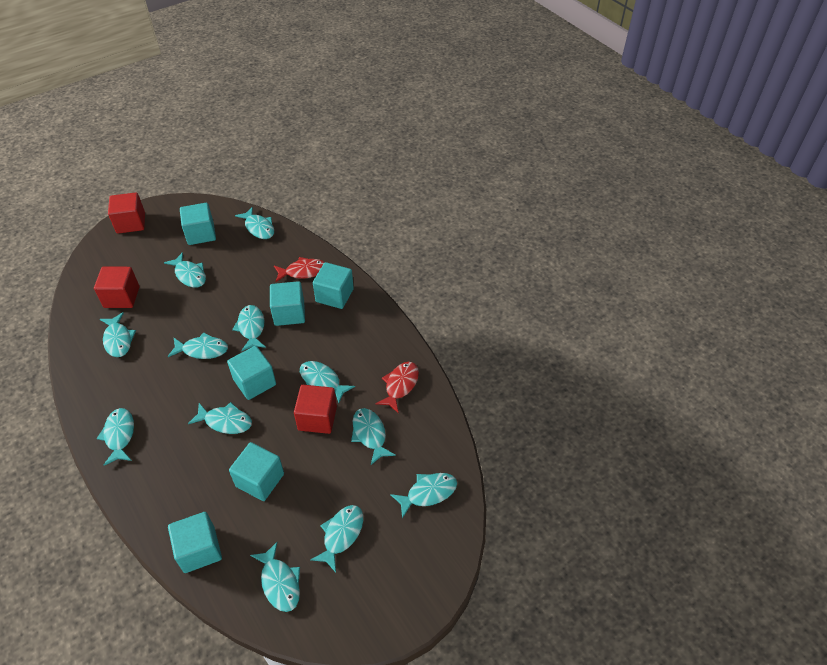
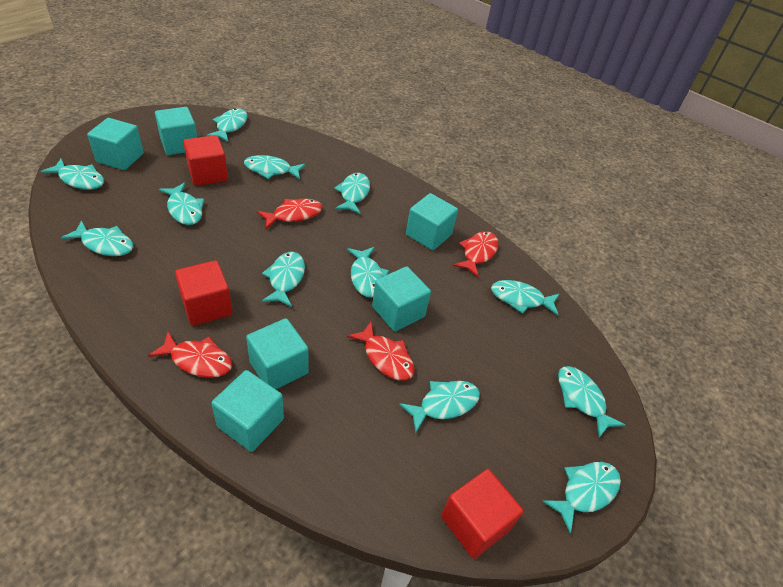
red fish: 2 -> 4

